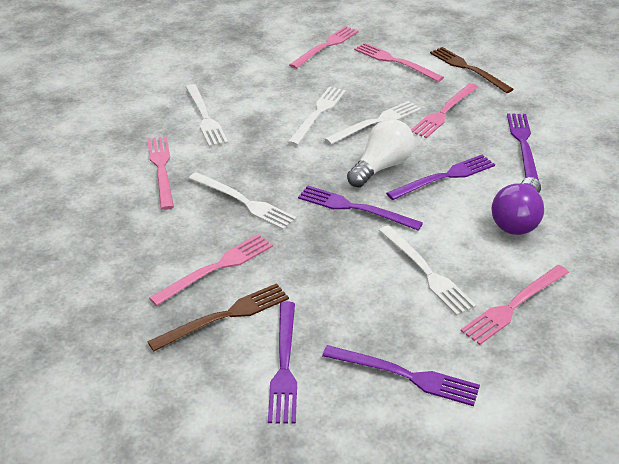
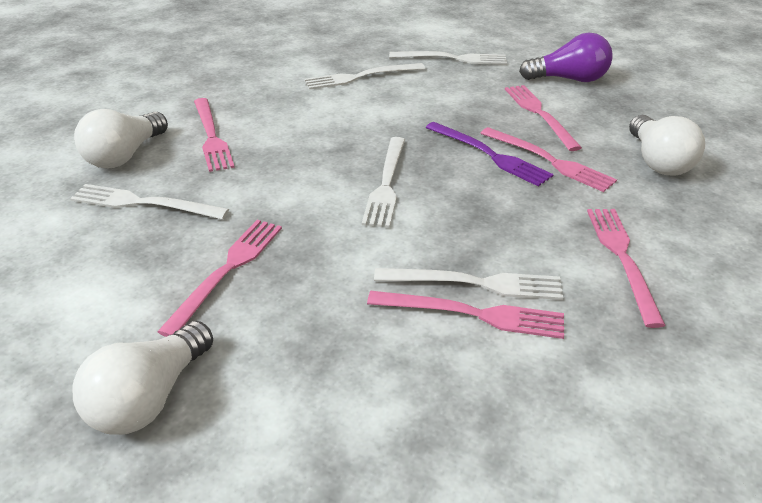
brown fork: 2 -> 0
purple fork: 5 -> 1
white light bulb: 1 -> 3

